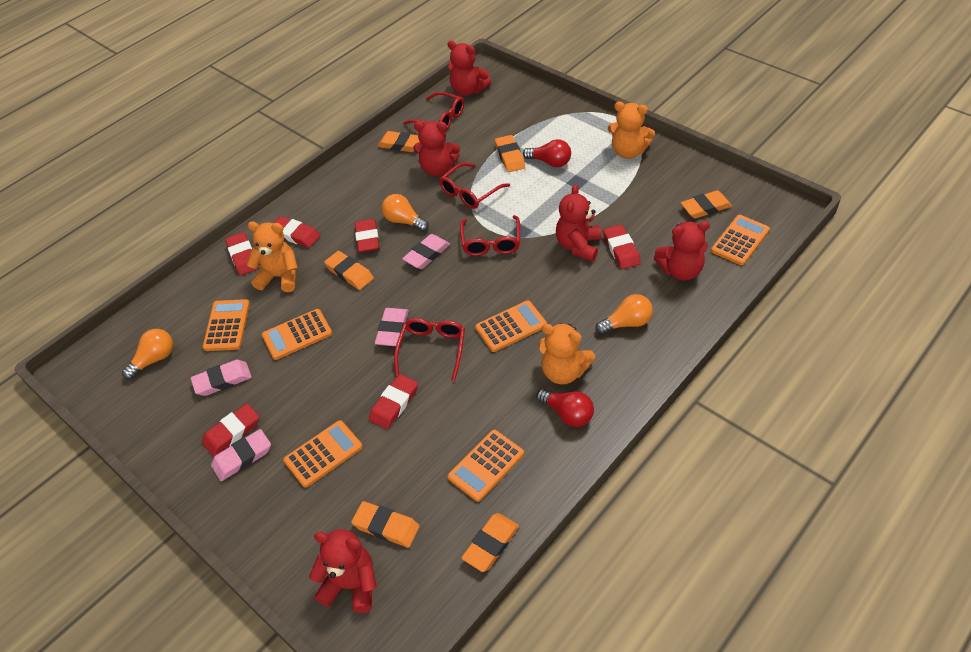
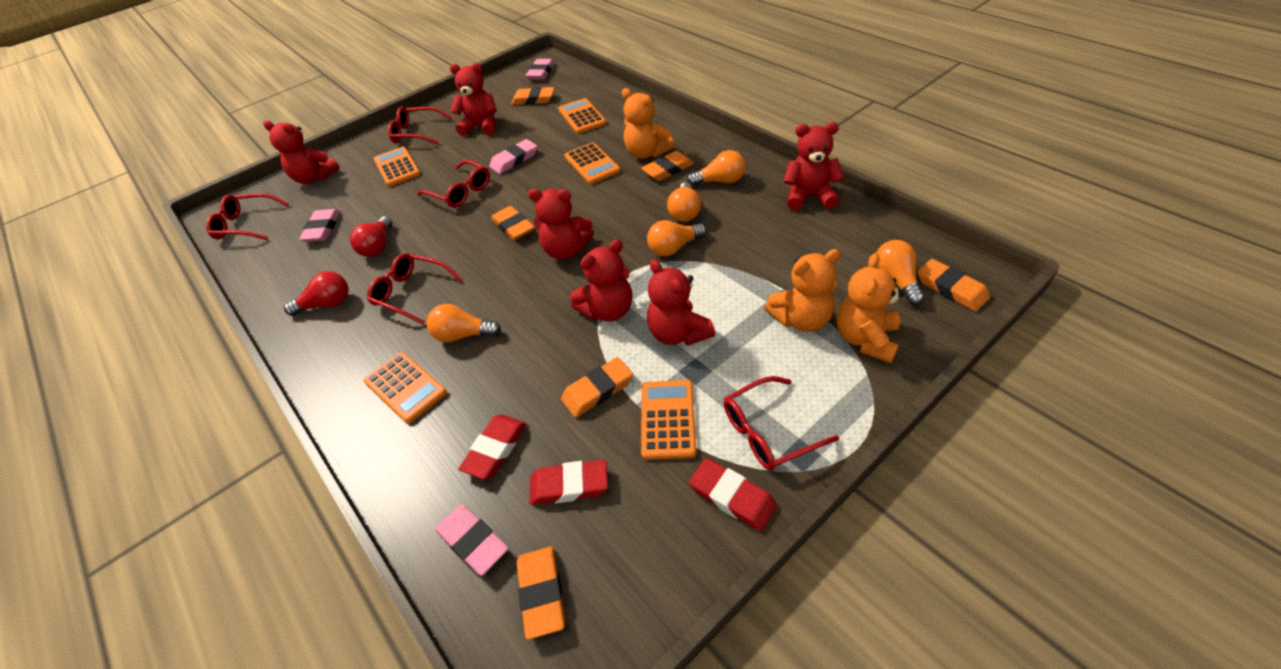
orange calculator: 6 -> 5
orange light bulb: 3 -> 5
red eraser: 6 -> 3
red glasses: 4 -> 5
red teddy bear: 5 -> 6

